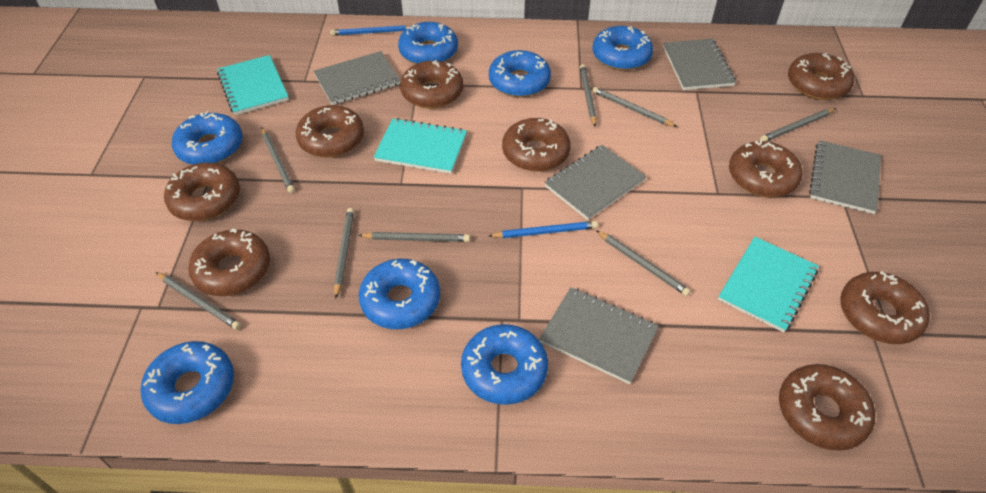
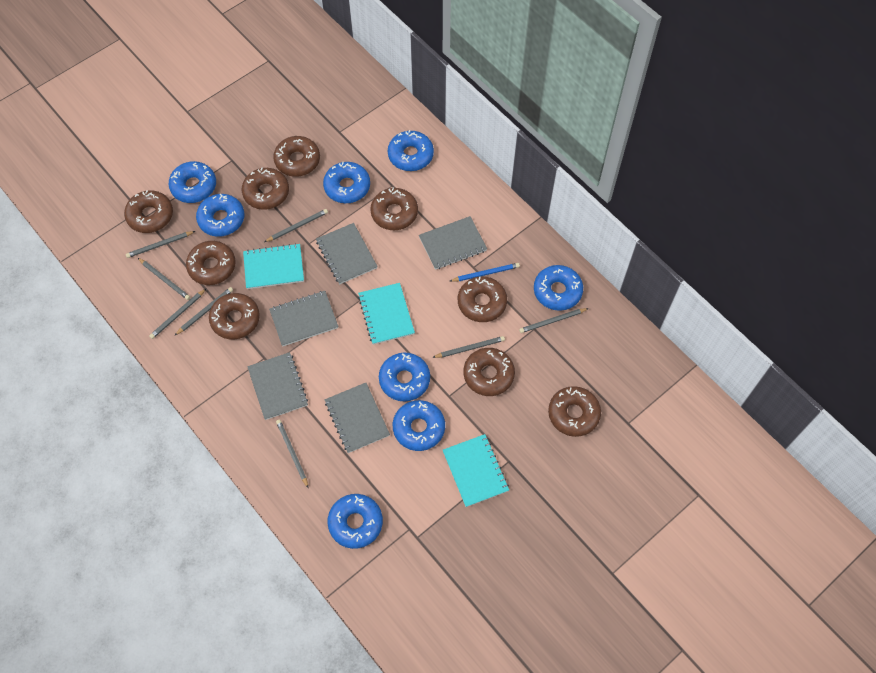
blue donut: 7 -> 8
blue pencil: 2 -> 1

